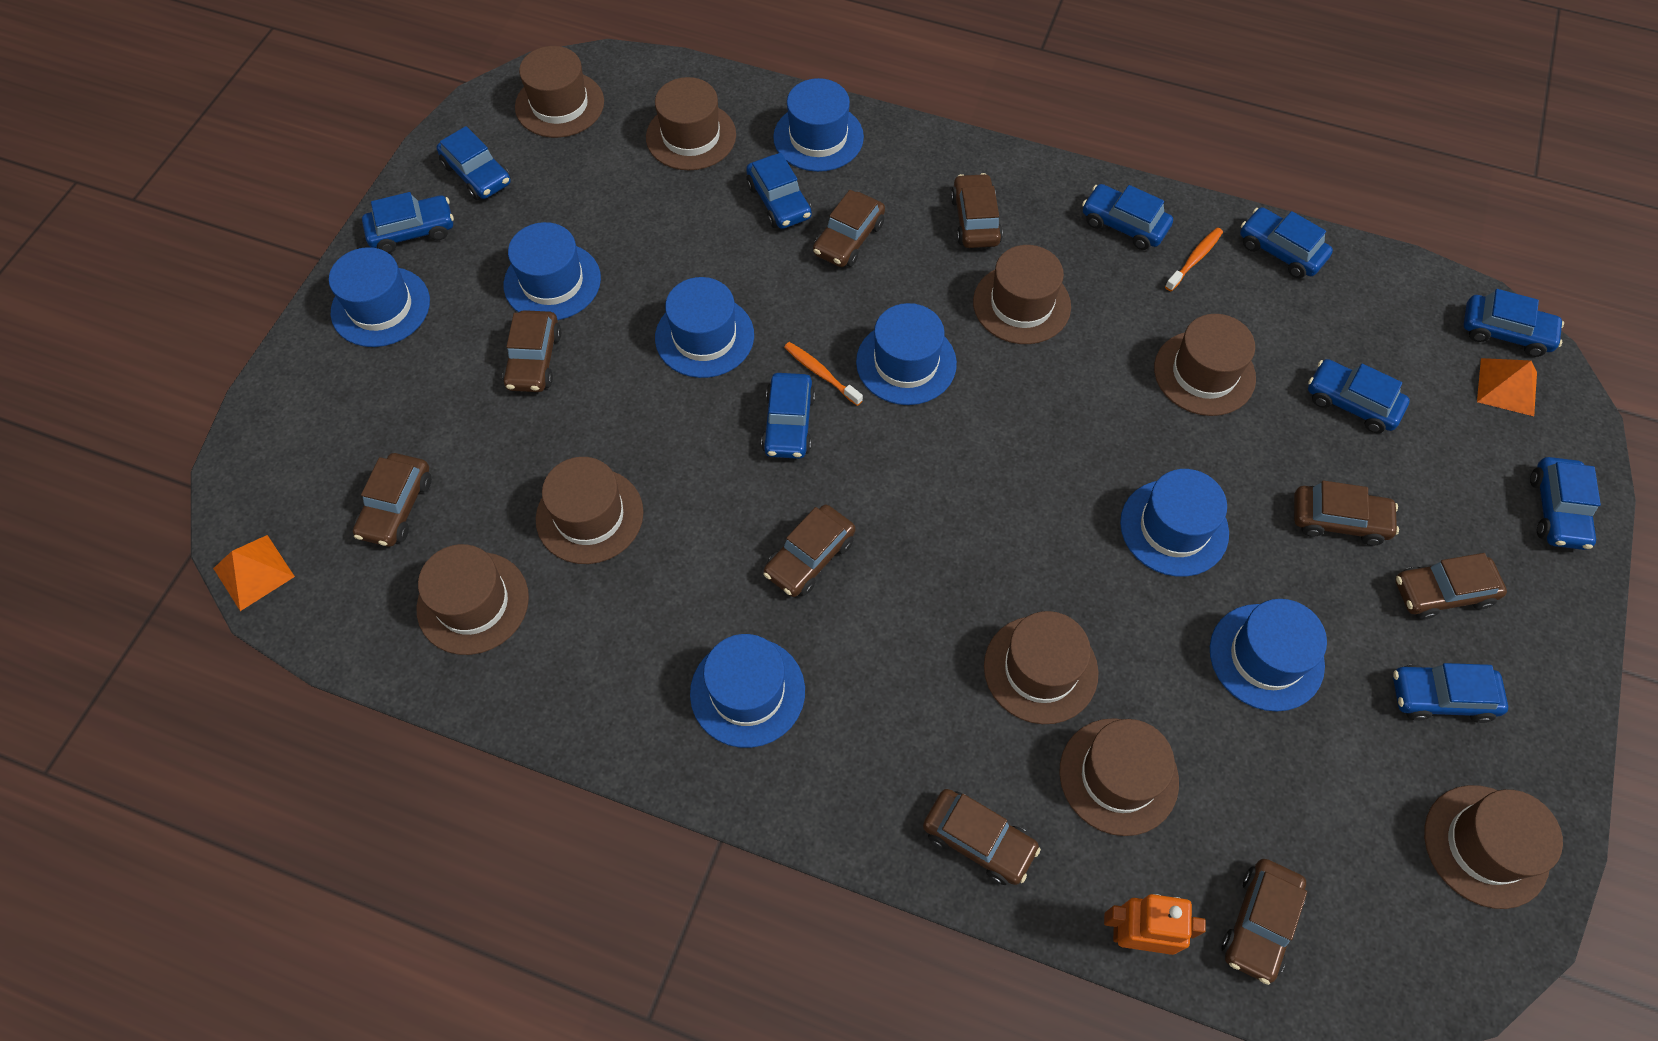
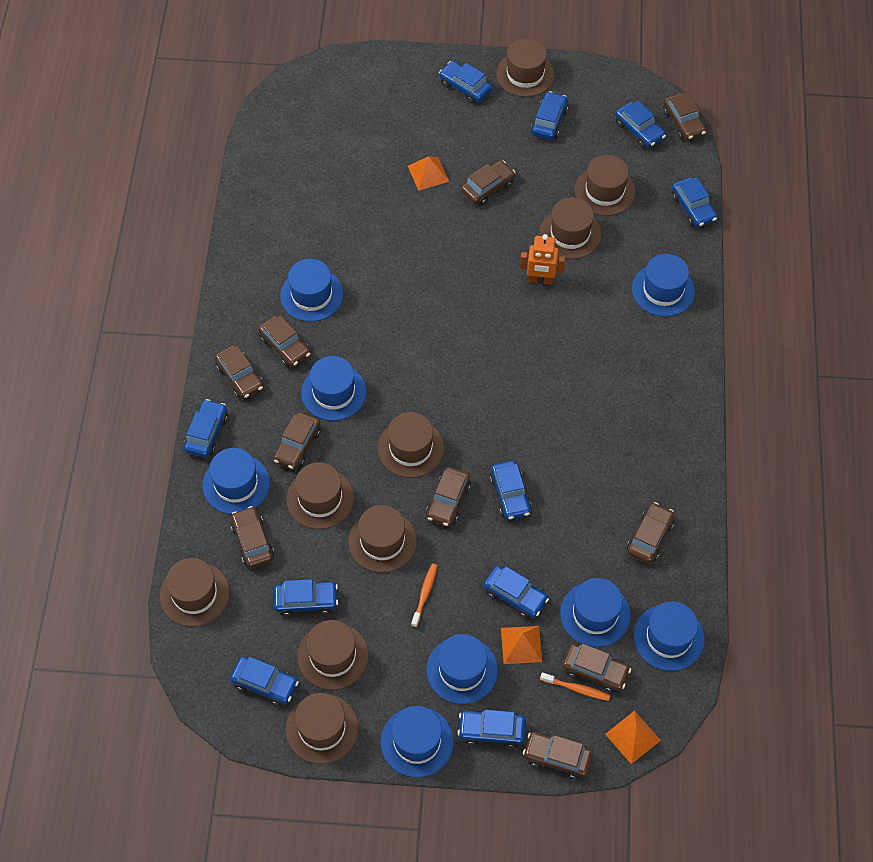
brown car: 9 -> 10
orange pyramid: 2 -> 3

